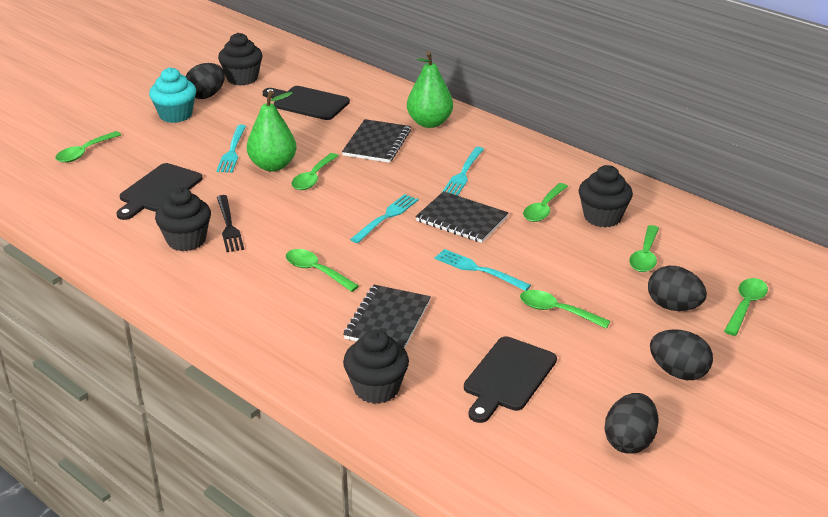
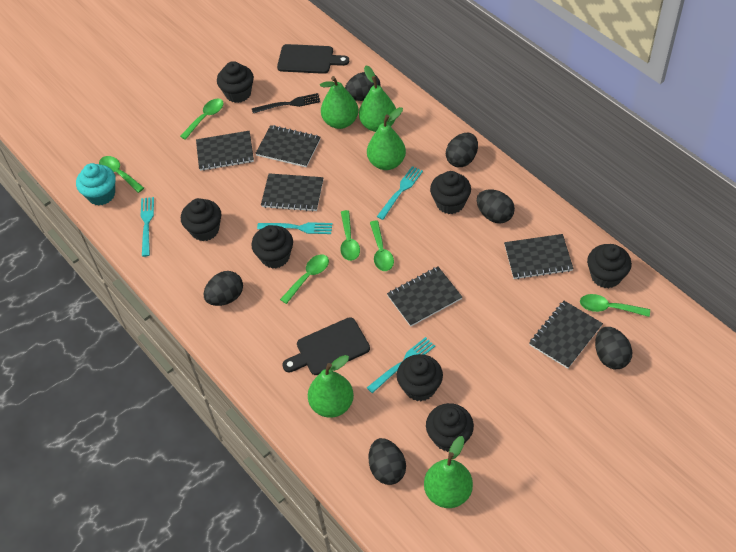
black cupcake: 4 -> 7
black cutting board: 3 -> 2
black egg: 4 -> 6
black notebook: 3 -> 6
green pear: 2 -> 5
green spoon: 7 -> 6

